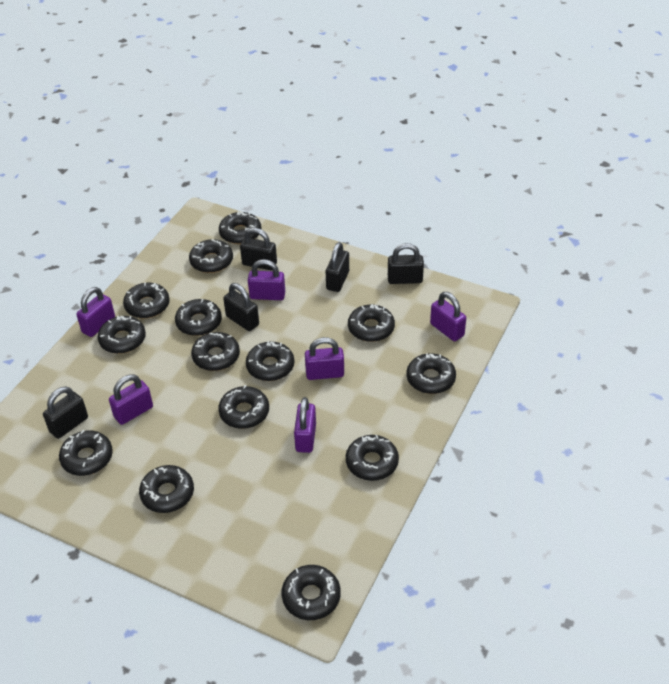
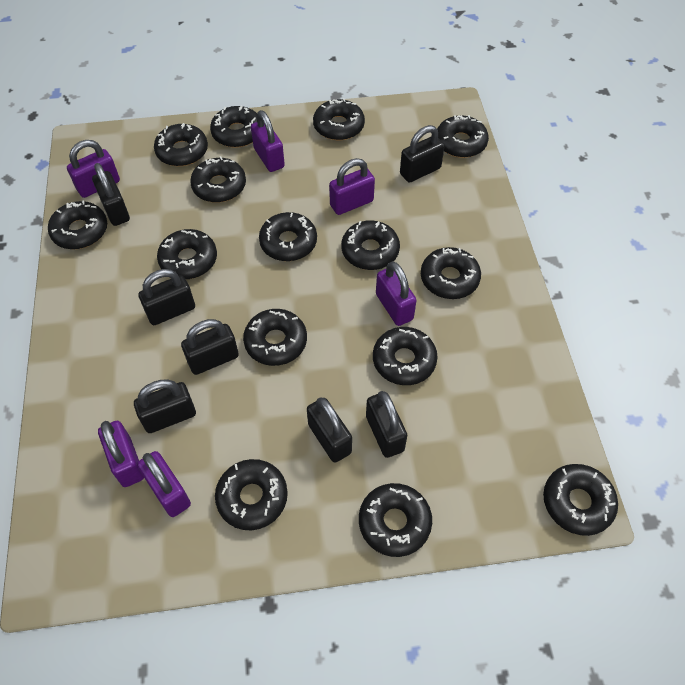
black donut: 14 -> 15
black padlock: 5 -> 7

